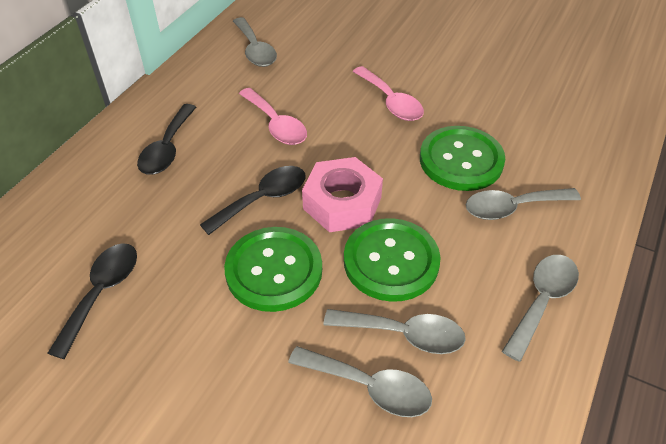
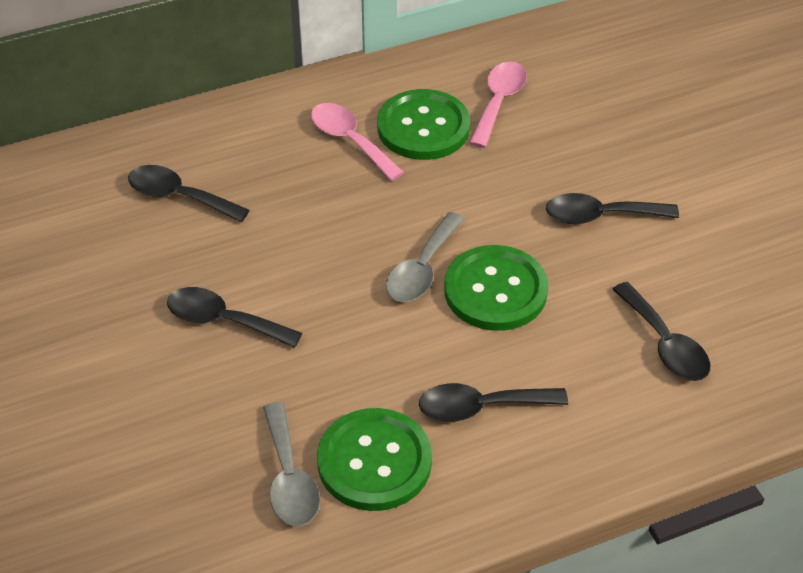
black spoon: 3 -> 5
grey spoon: 5 -> 2
pink nut: 1 -> 0

